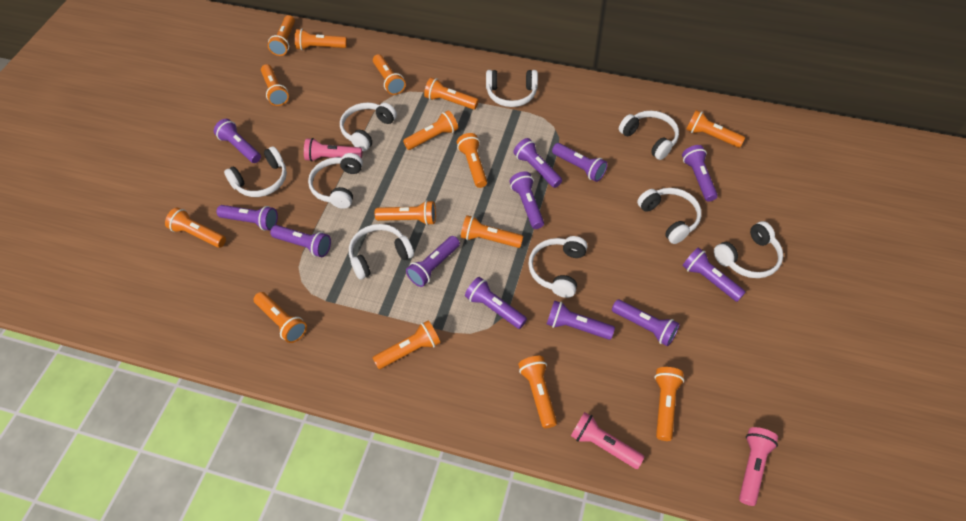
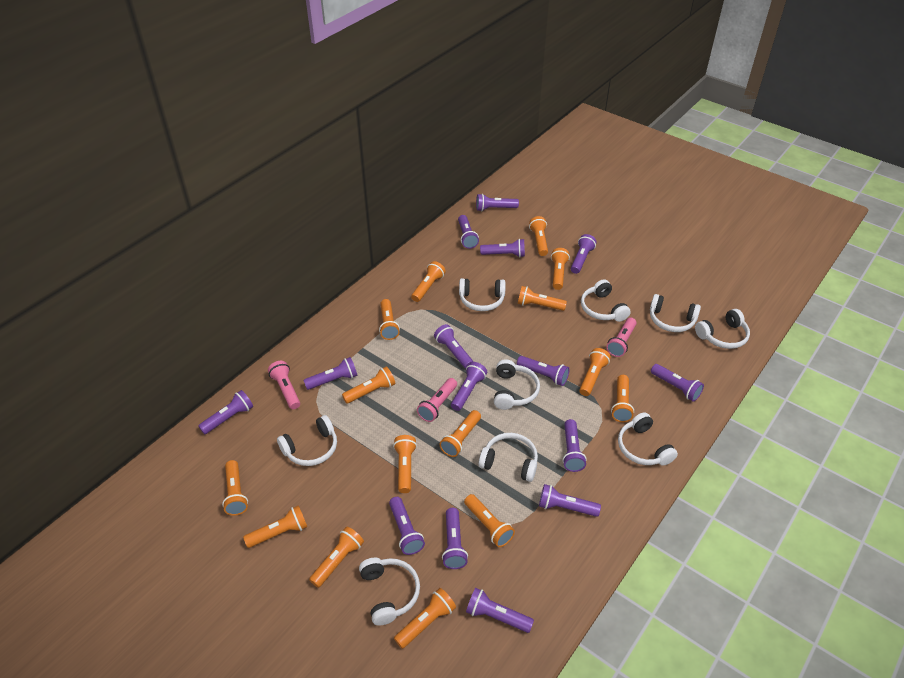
purple flashlight: 12 -> 15

